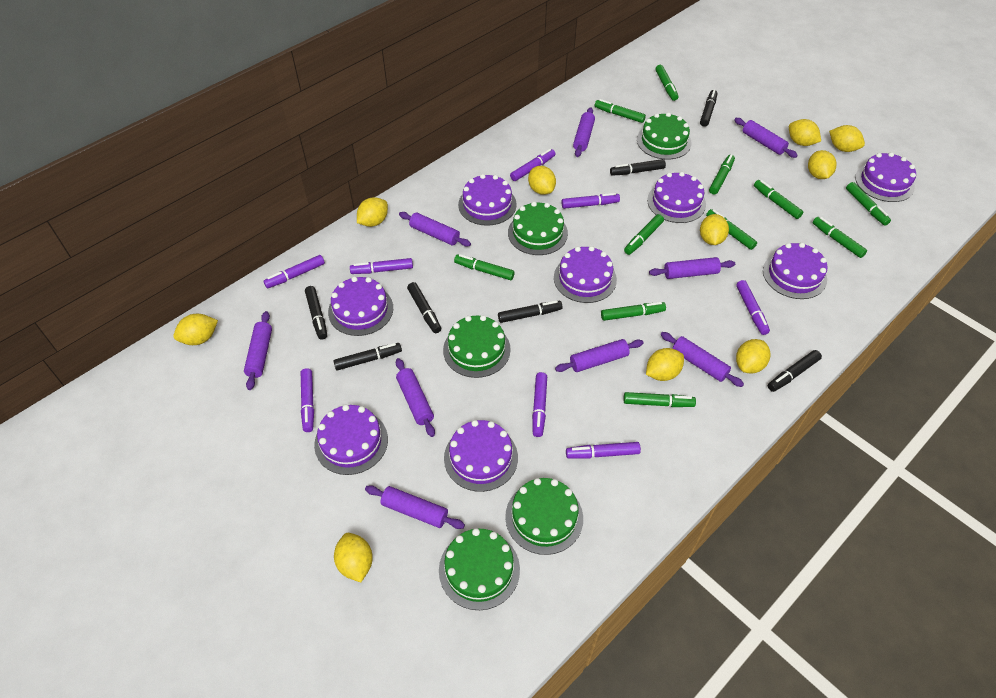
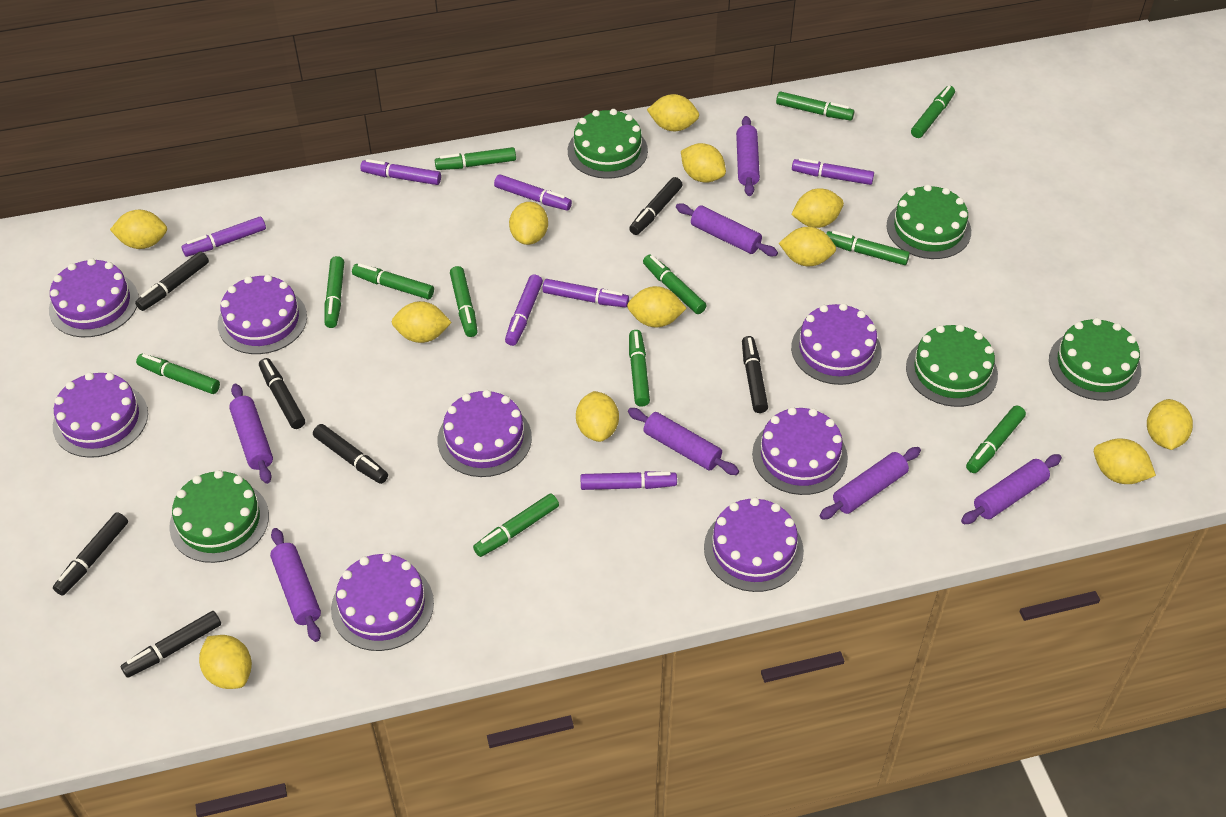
green marker: 11 -> 12
purple marker: 8 -> 7
purple rolling pin: 9 -> 7
yellow lemon: 10 -> 12

